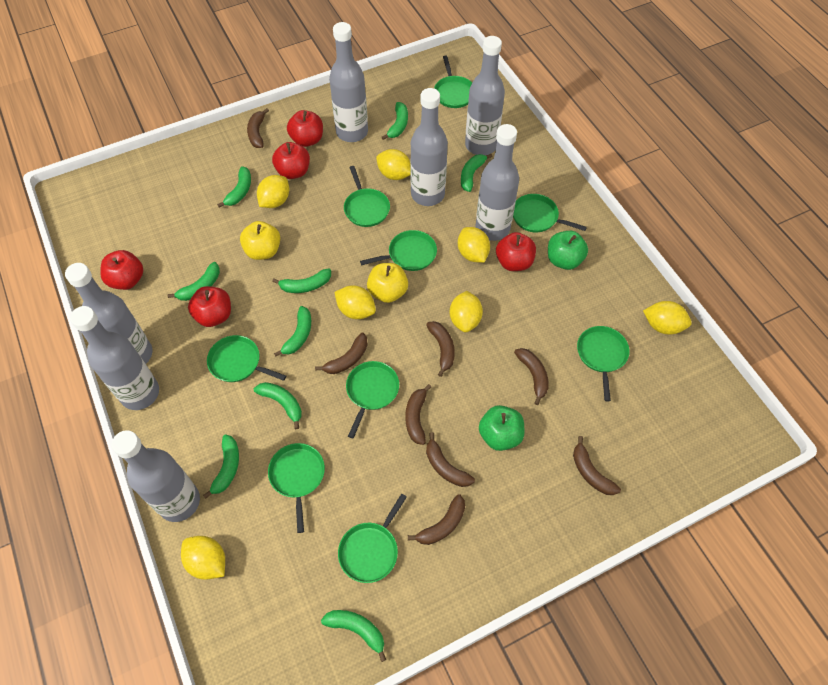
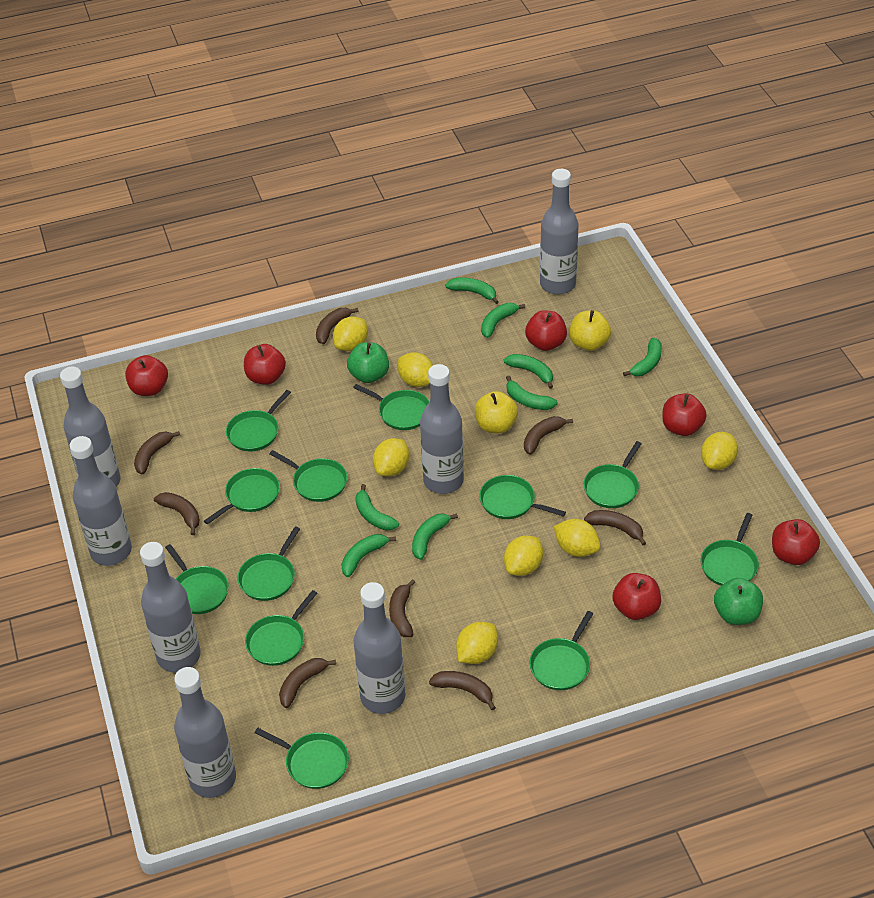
green banana: 9 -> 8
green pan: 9 -> 12
red apple: 5 -> 6

